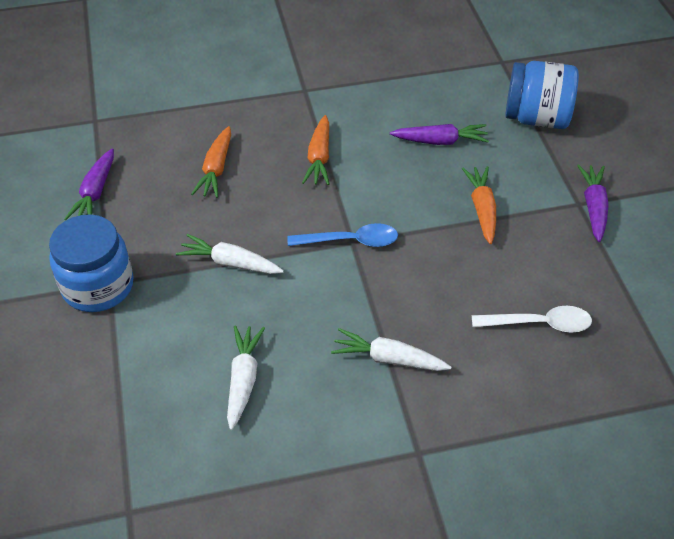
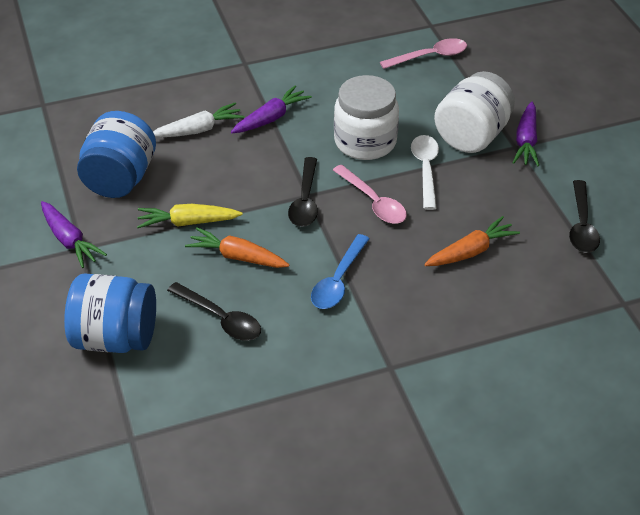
black spoon: 0 -> 3
orange carrot: 3 -> 2
pink spoon: 0 -> 2
white carrot: 3 -> 1
white jar: 0 -> 2
yellow carrot: 0 -> 1

